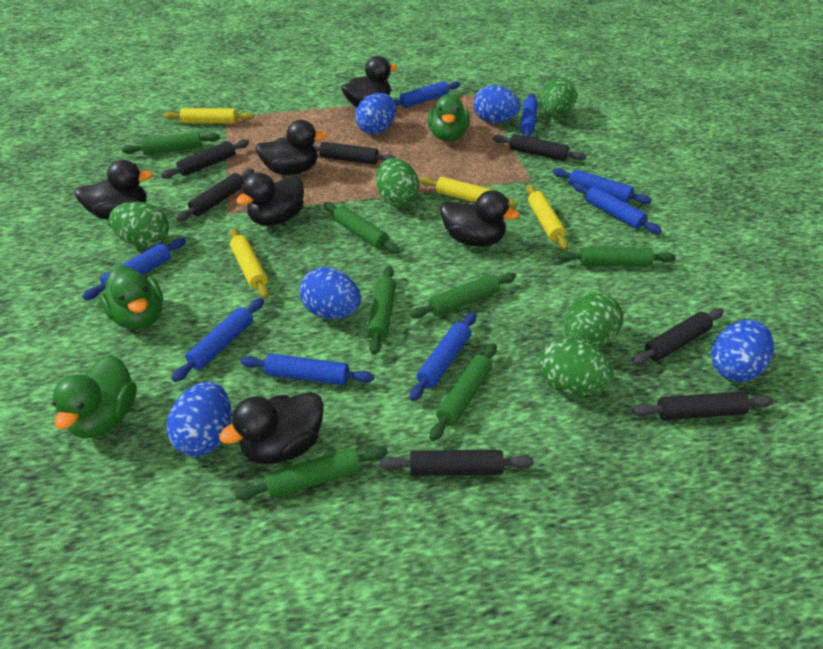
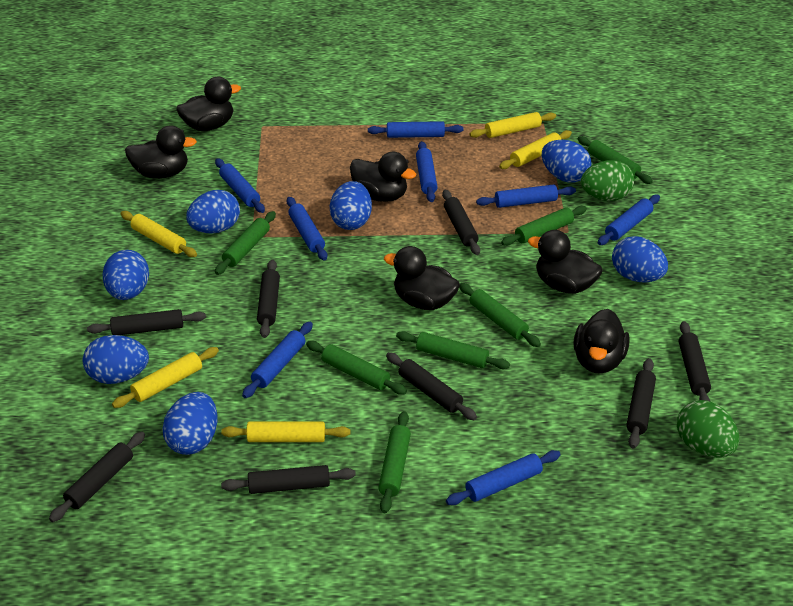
black rolling pin: 7 -> 8
blue egg: 5 -> 7
green duck: 3 -> 0
green egg: 5 -> 2
yellow rolling pin: 4 -> 5

